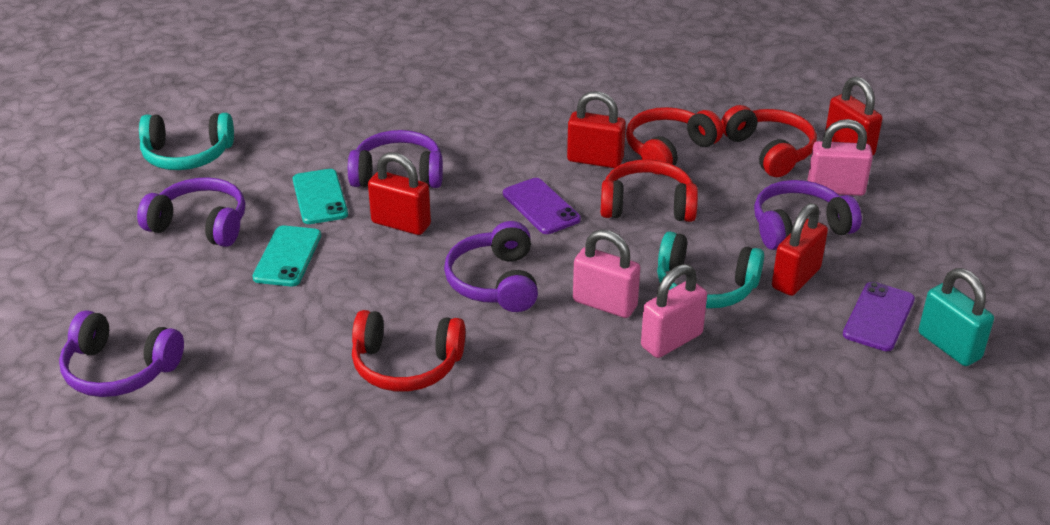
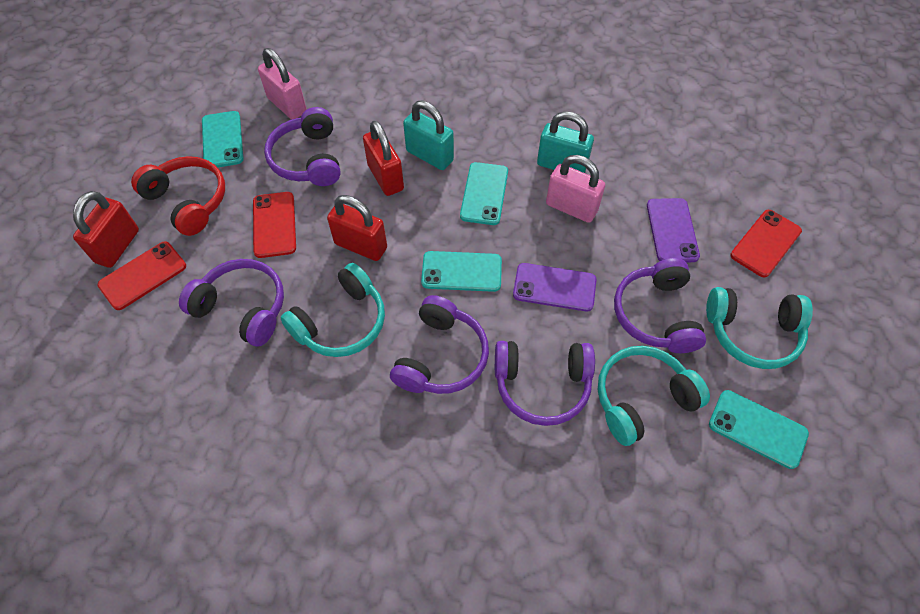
pink padlock: 3 -> 2
red headphones: 4 -> 1
red padlock: 4 -> 3
red phone: 0 -> 3
turquoise headphones: 2 -> 3
turquoise padlock: 1 -> 2
turquoise phone: 2 -> 4

